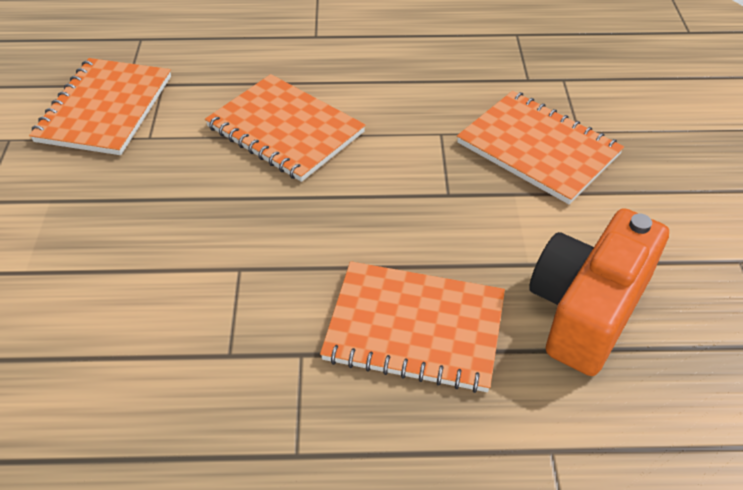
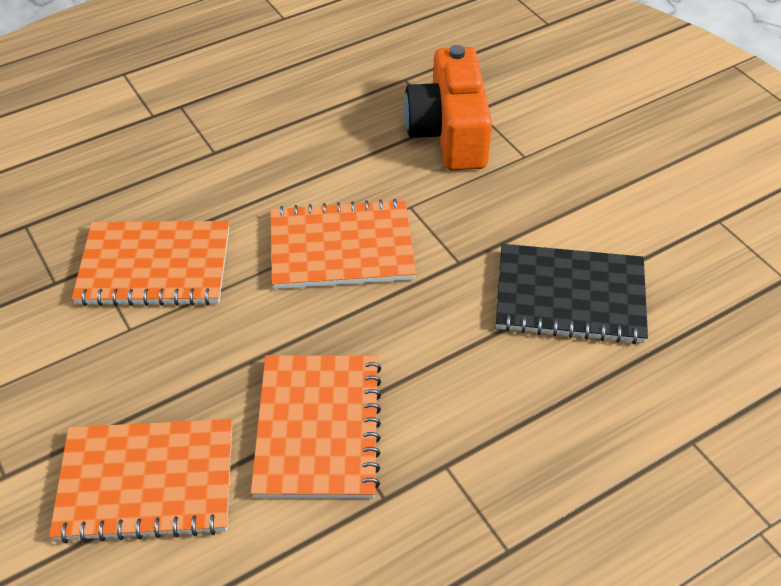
black notebook: 0 -> 1

